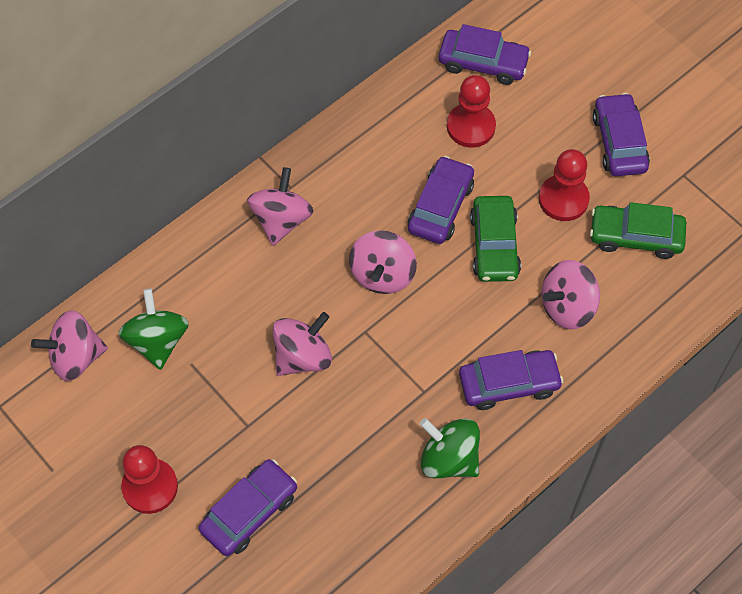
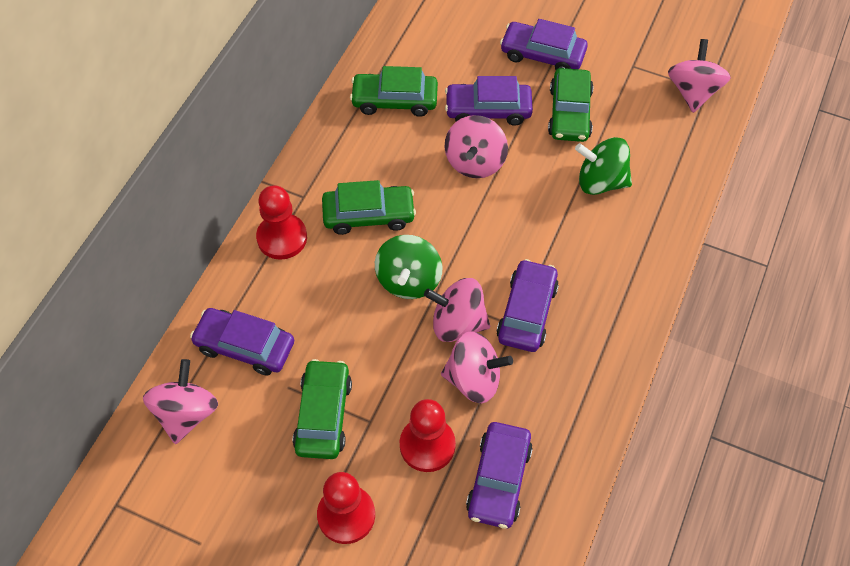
green car: 2 -> 4

